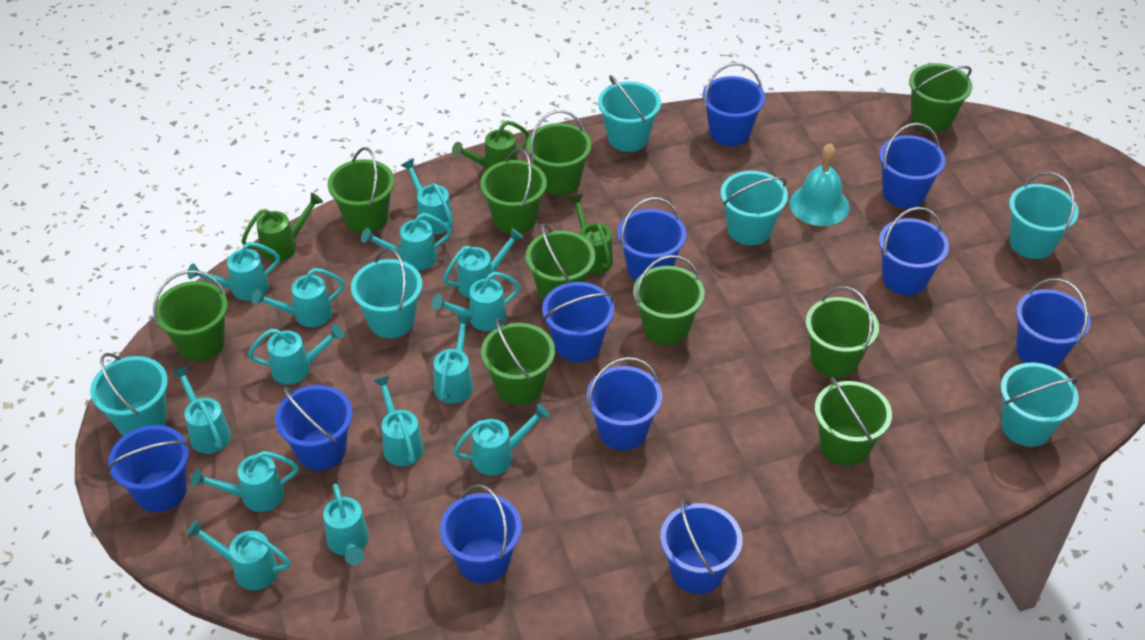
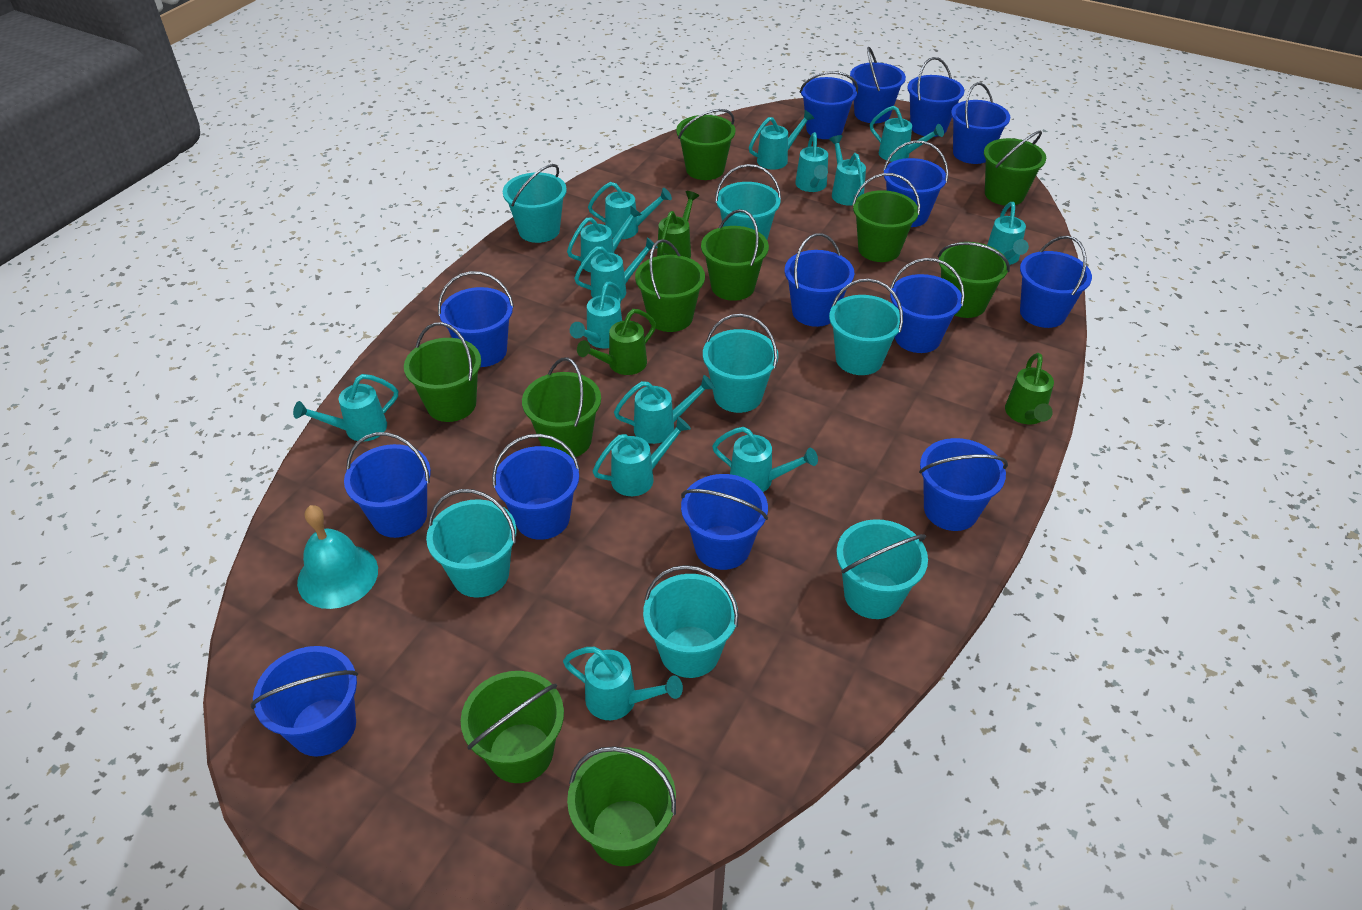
blue bucket: 11 -> 14
turquoise bucket: 6 -> 7

